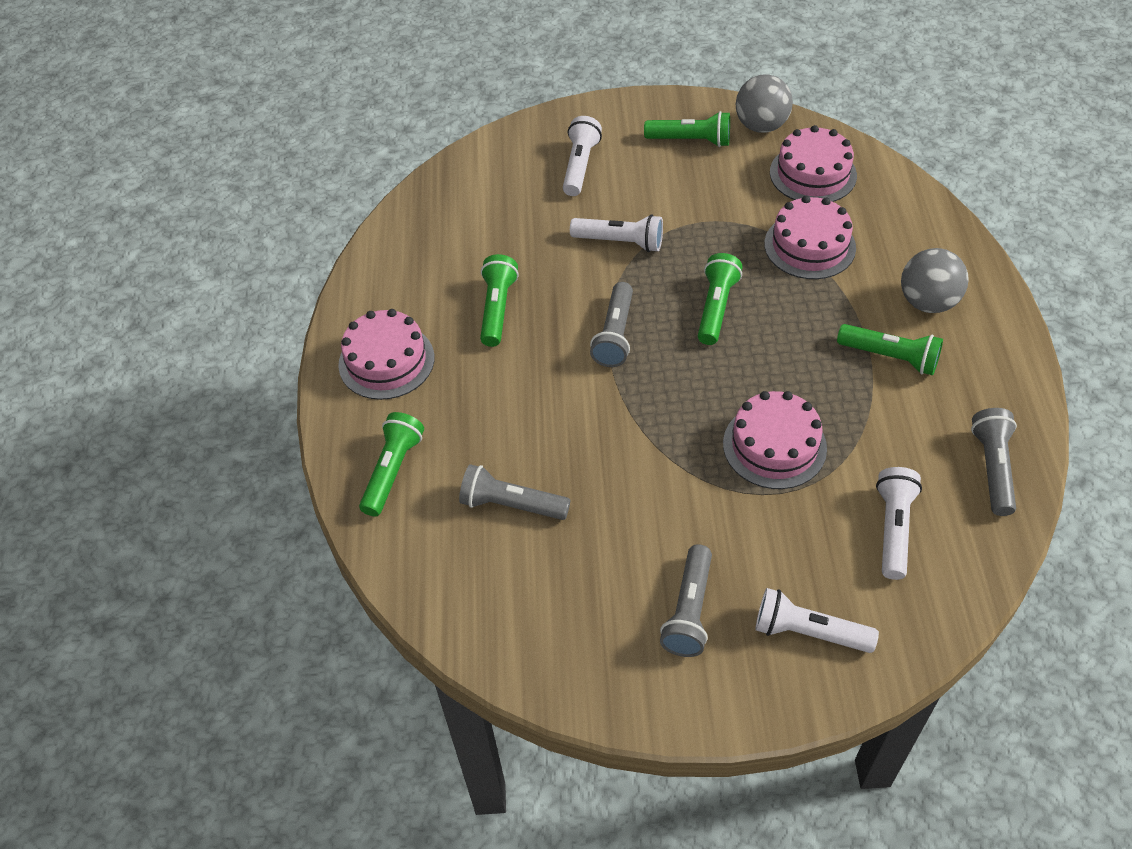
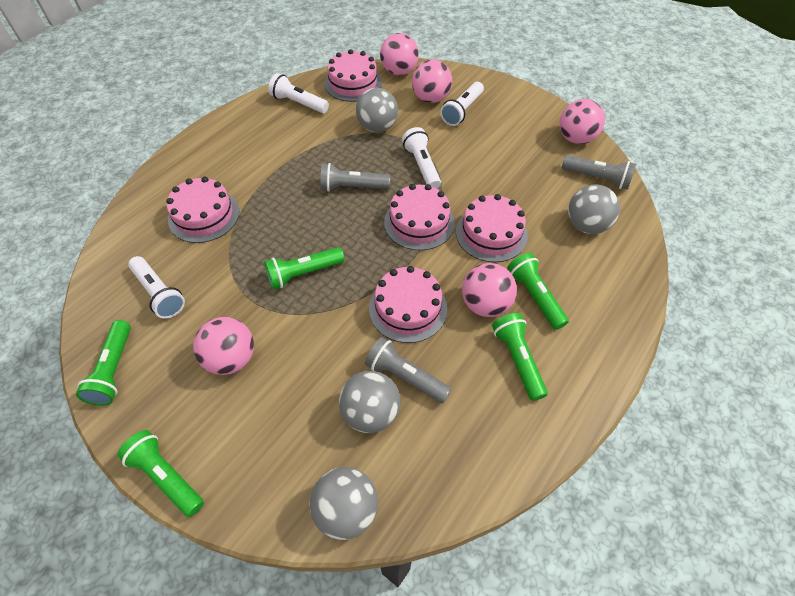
grey ball: 2 -> 4
grey flashlight: 4 -> 3
pink ball: 0 -> 5
pink cake: 4 -> 5

